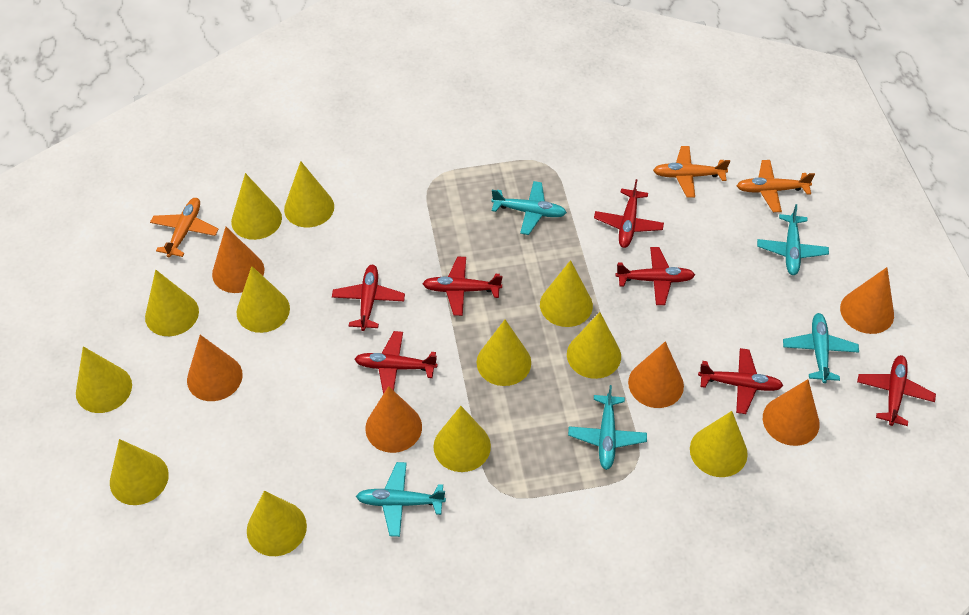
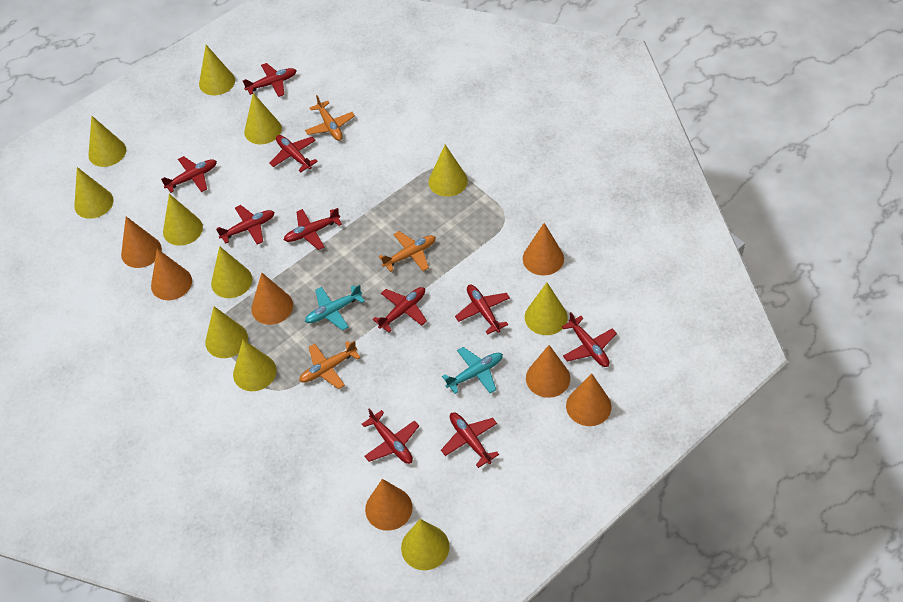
orange cone: 6 -> 7
red plane: 7 -> 10
turquoise plane: 5 -> 2
yellow cone: 12 -> 11

